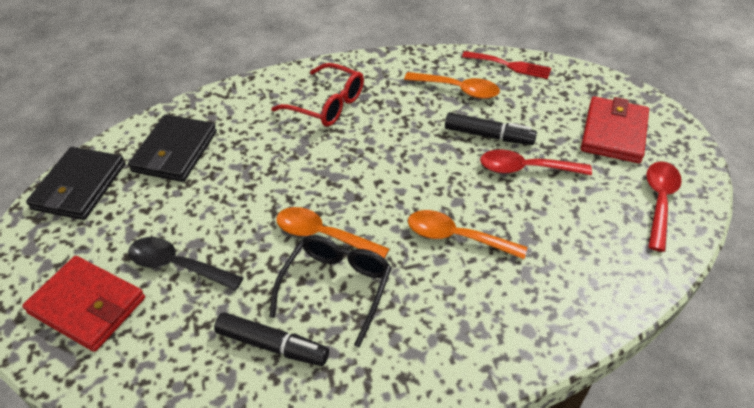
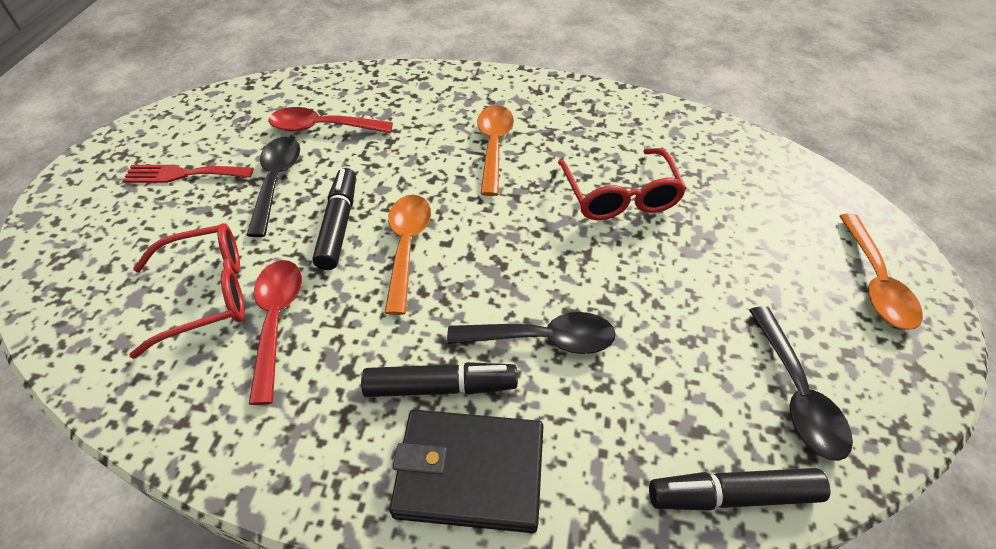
black glasses: 1 -> 0
black marker: 2 -> 3
black spoon: 1 -> 3
black wallet: 2 -> 1
red glasses: 1 -> 2
red wallet: 2 -> 0

